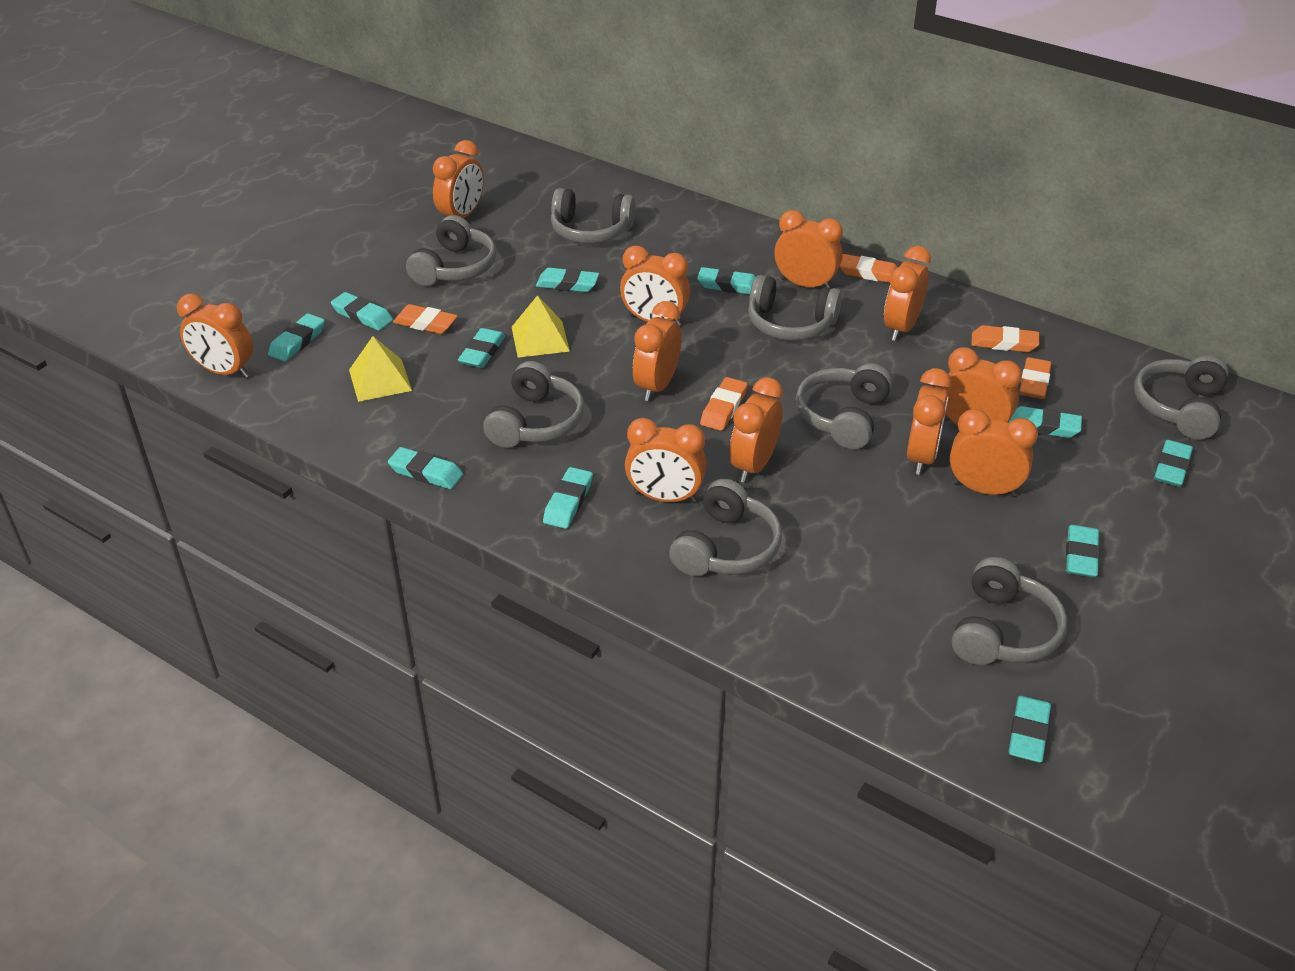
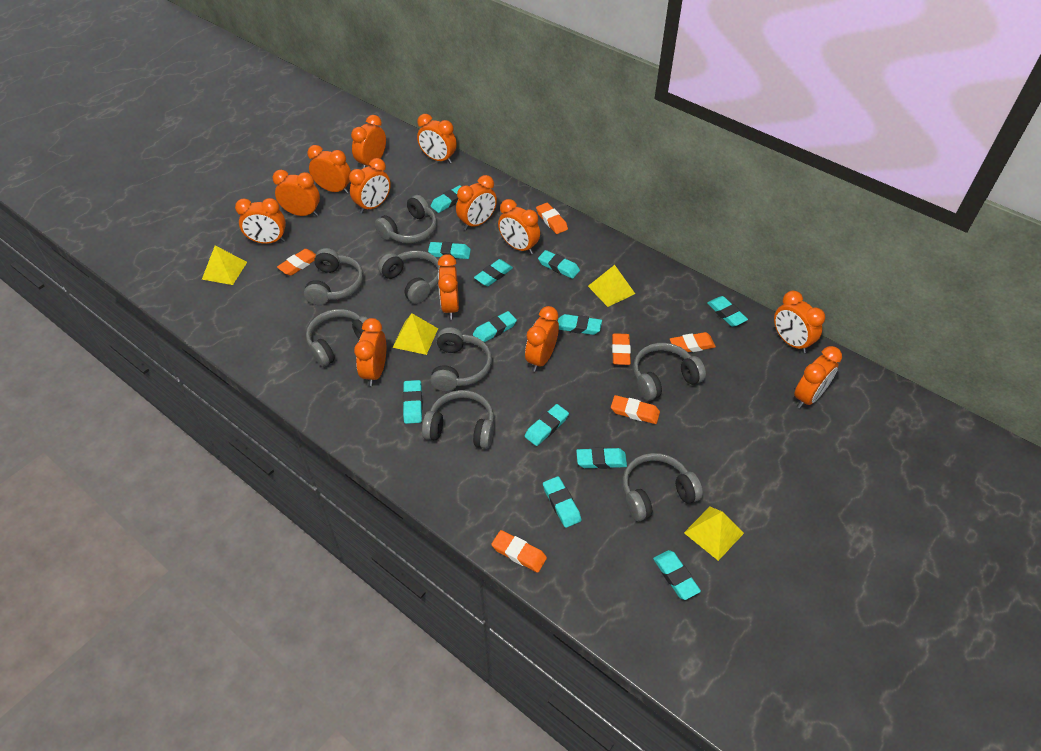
orange clock: 11 -> 13
orange eraser: 5 -> 6
turquoise eraser: 11 -> 12
yellow pyramid: 2 -> 4

